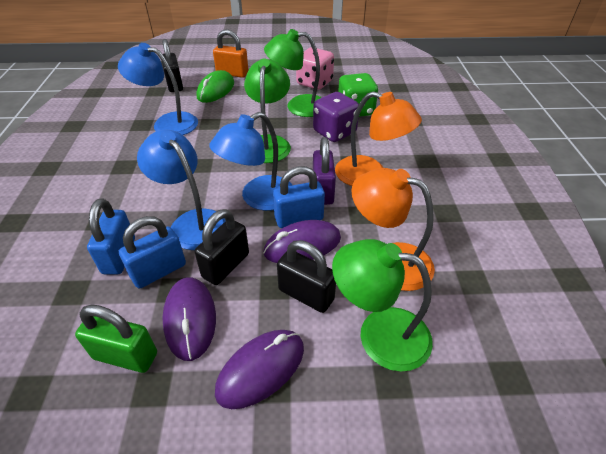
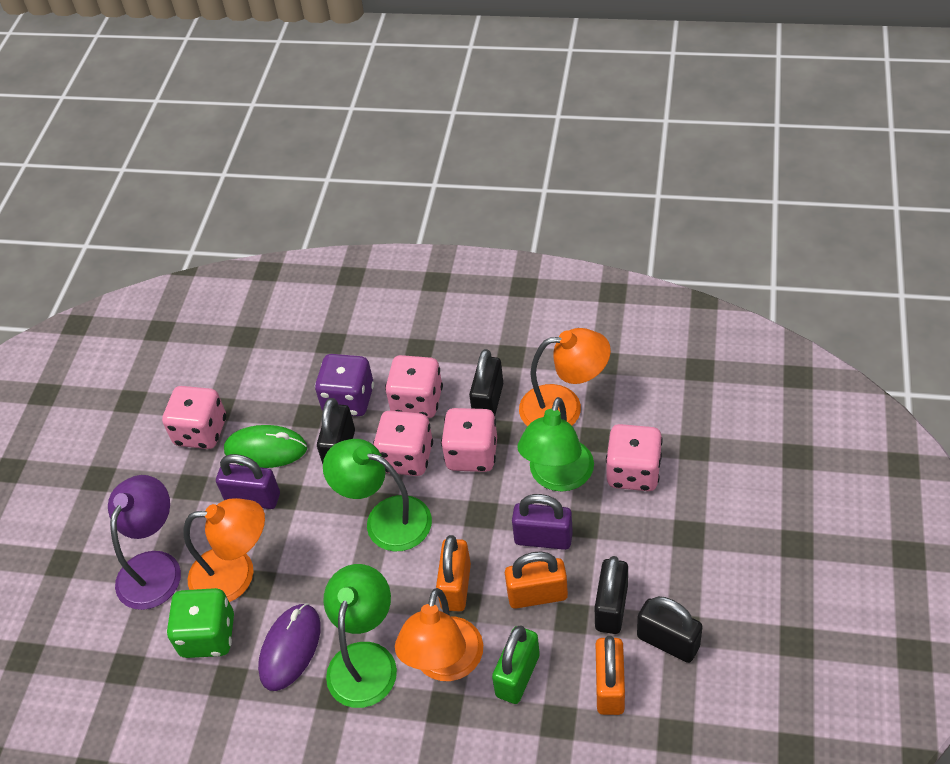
black padlock: 3 -> 4
blue lamp: 3 -> 0
blue padlock: 3 -> 0
orange lamp: 2 -> 3
orange padlock: 1 -> 3
pink dice: 1 -> 5
purple lamp: 0 -> 1
purple mouse: 3 -> 1
purple padlock: 1 -> 2

